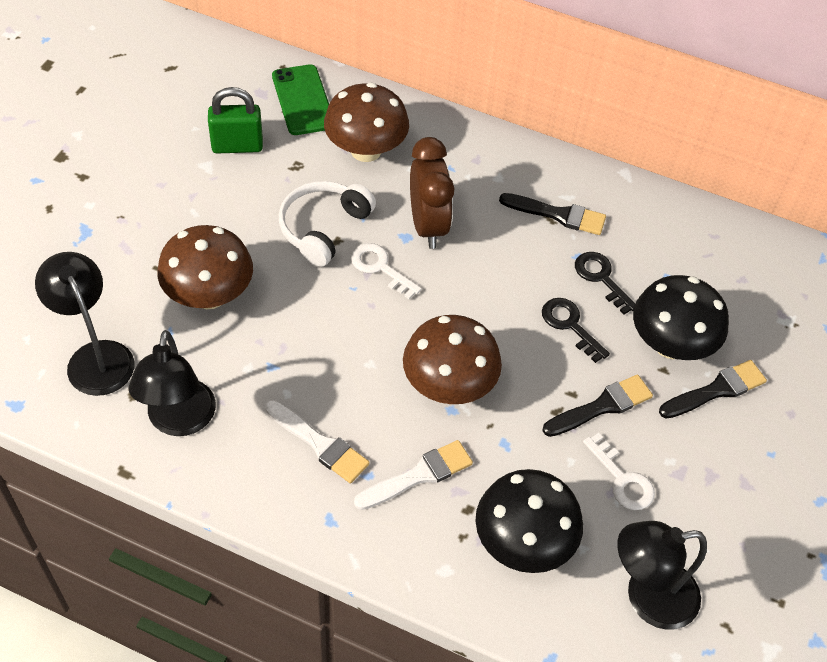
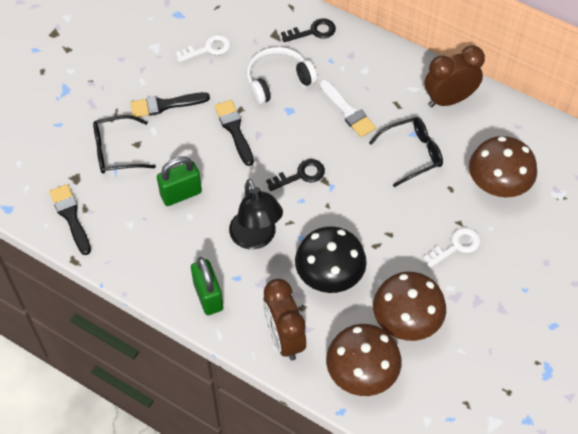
black glasses: 0 -> 2
black lamp: 3 -> 1
black mushroom: 2 -> 1
brown clock: 1 -> 2
green padlock: 1 -> 2
green phone: 1 -> 0
white brush: 2 -> 1

